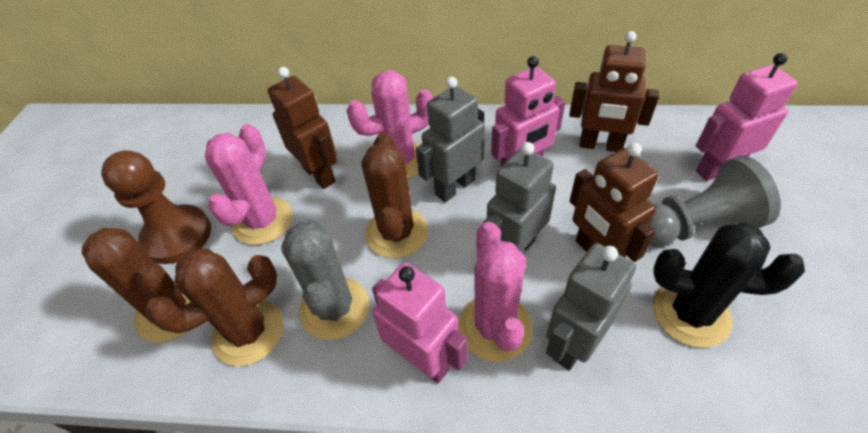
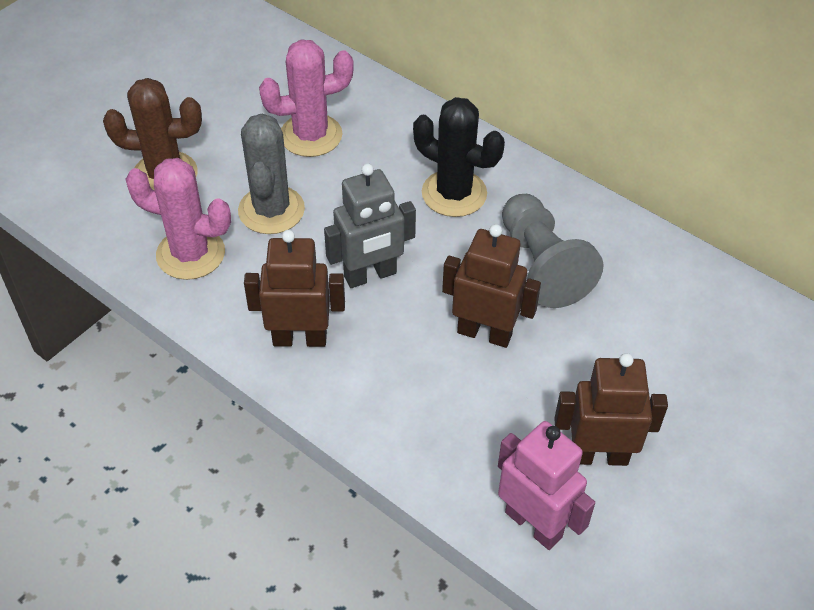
brown cactus: 3 -> 1
brown pawn: 1 -> 0
grey robot: 3 -> 1
pink cactus: 3 -> 2
pink robot: 3 -> 1

